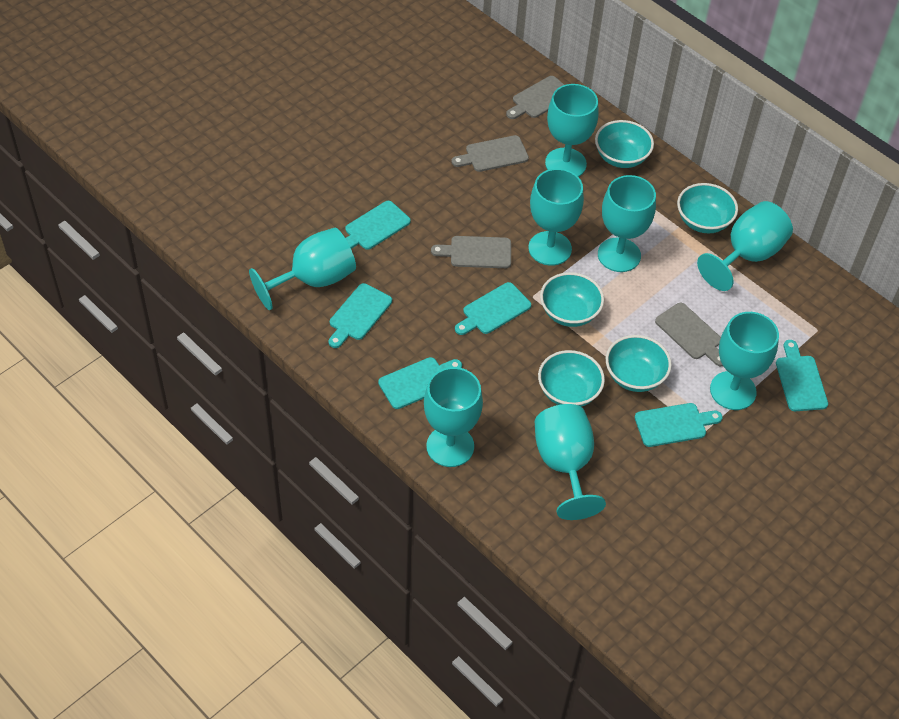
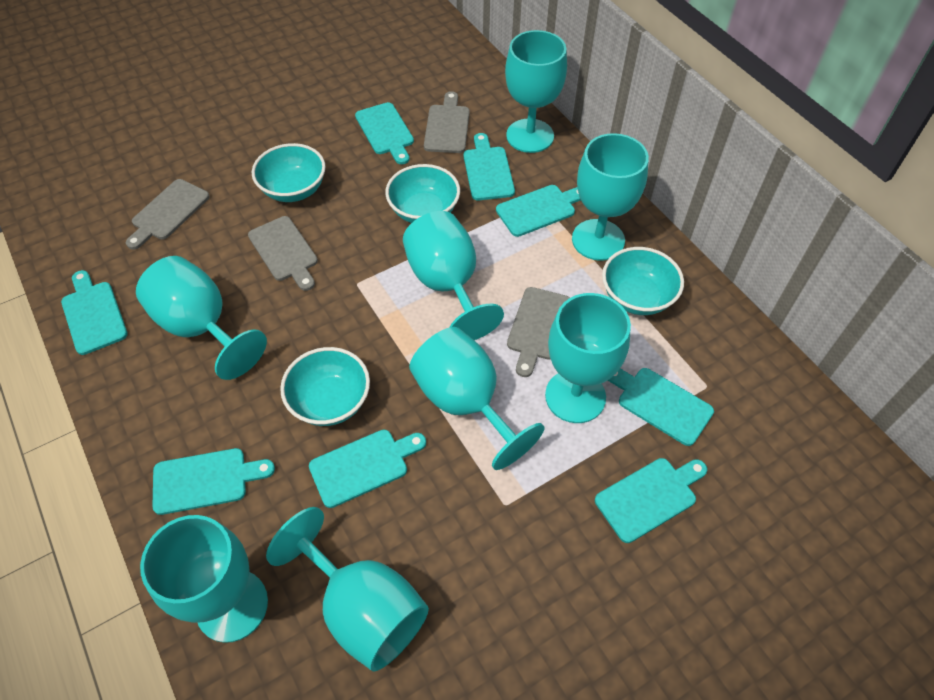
turquoise bowl: 5 -> 4
turquoise cutting board: 6 -> 8

